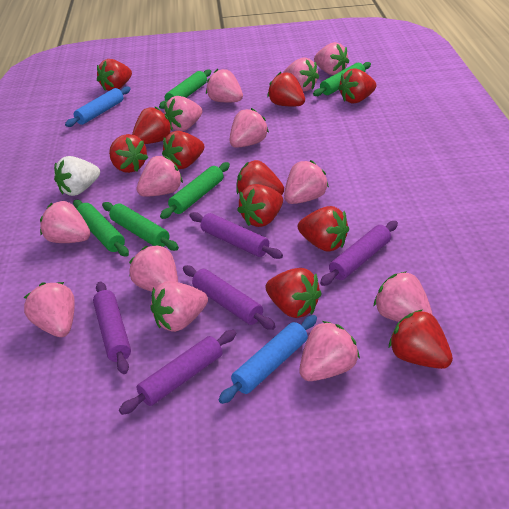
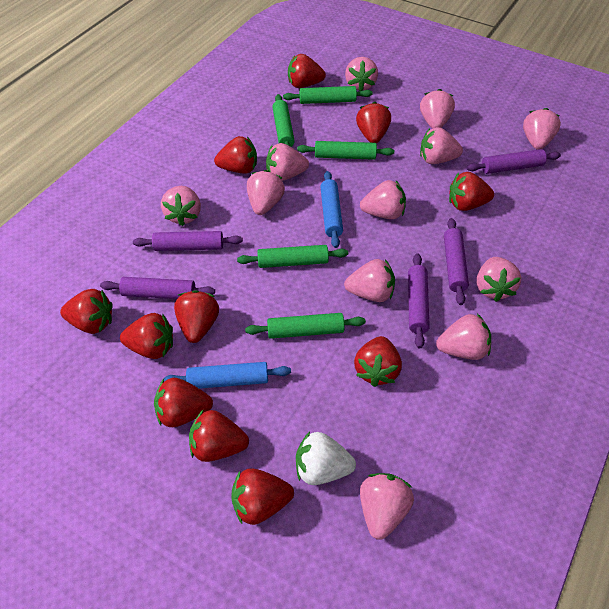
pink strawberry: 13 -> 12

